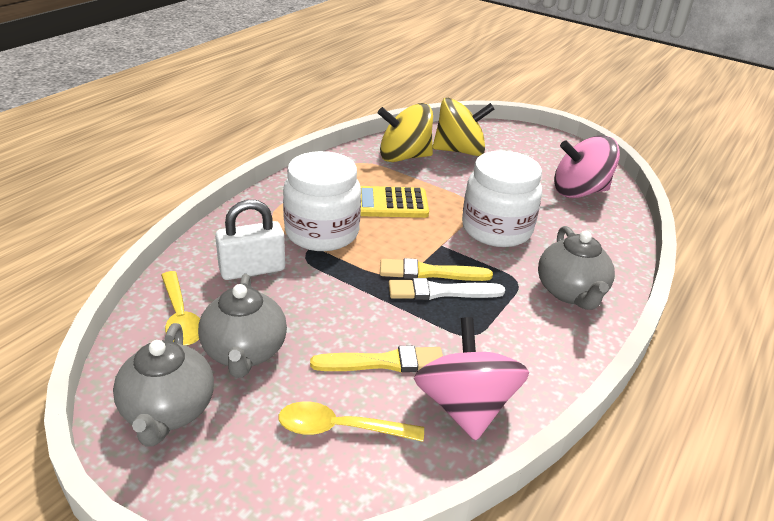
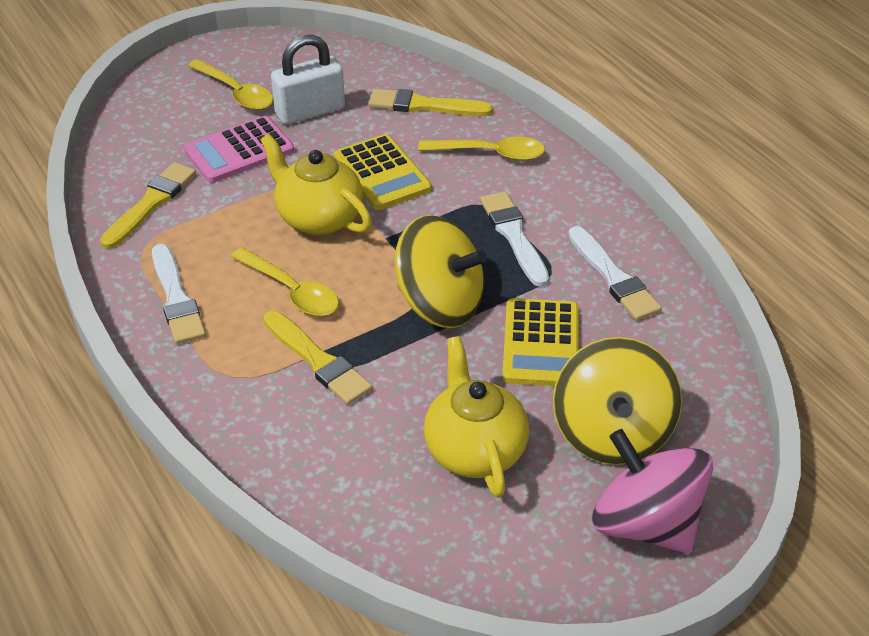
grey teapot: 3 -> 0
pink calculator: 0 -> 1
pink spinning top: 2 -> 1
white brush: 1 -> 3
white jar: 2 -> 0
yellow brush: 2 -> 3
yellow calculator: 1 -> 2
yellow spoon: 2 -> 3
yellow teapot: 0 -> 2

